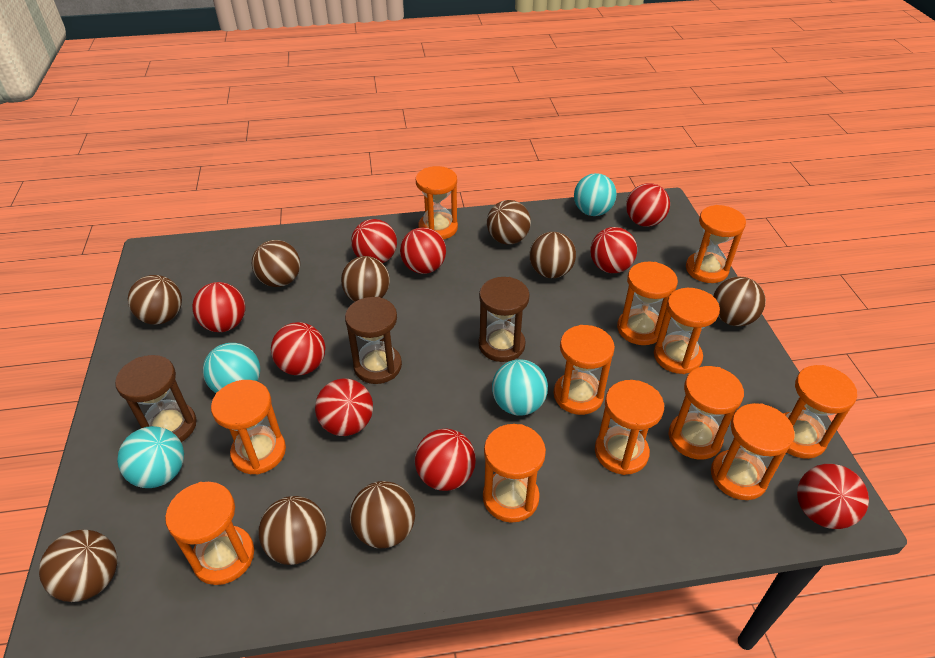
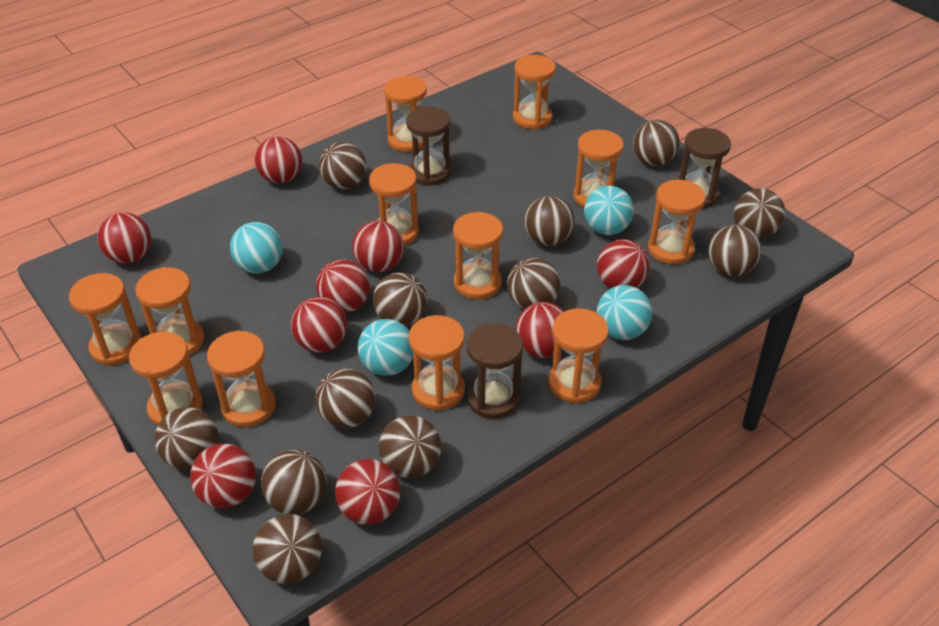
brown ball: 9 -> 12

